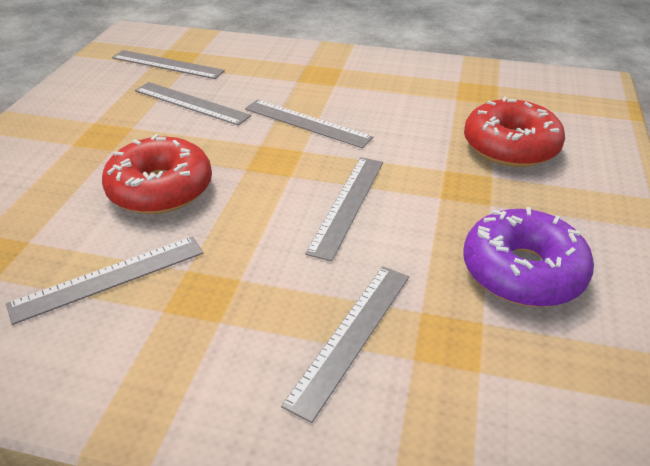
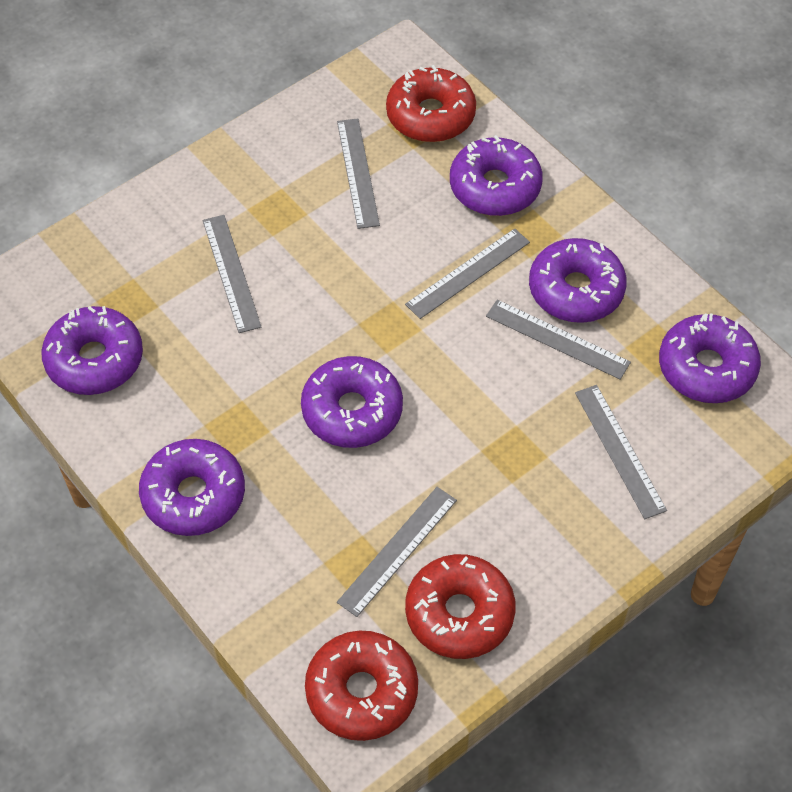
purple donut: 1 -> 6
red donut: 2 -> 3

